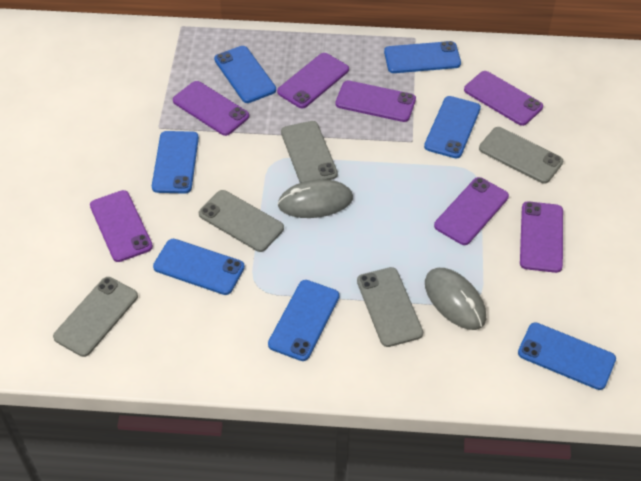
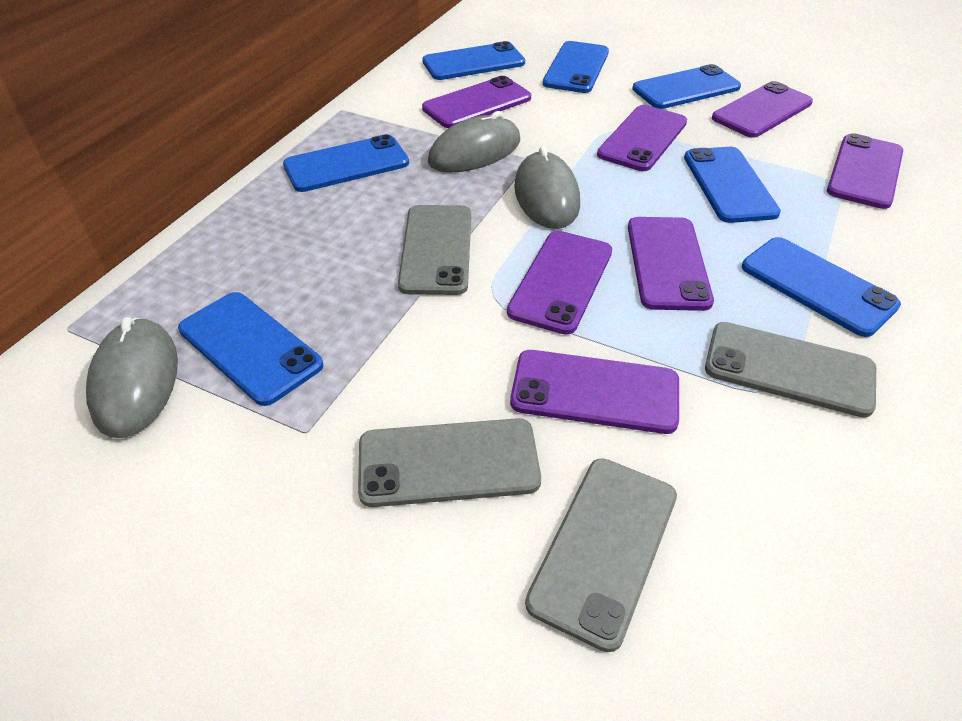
grey mouse: 2 -> 3
grey phone: 5 -> 4

